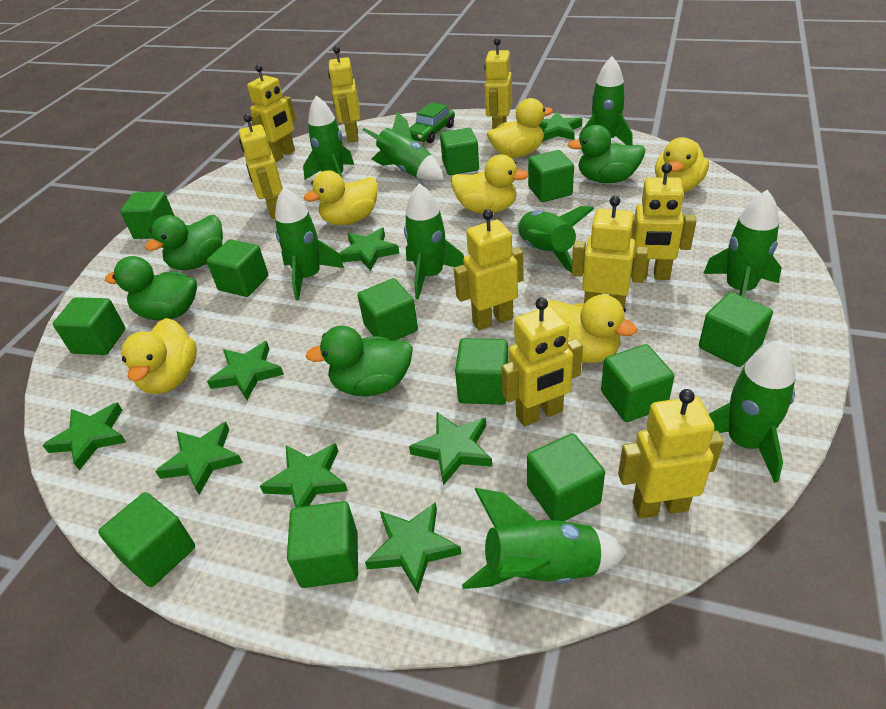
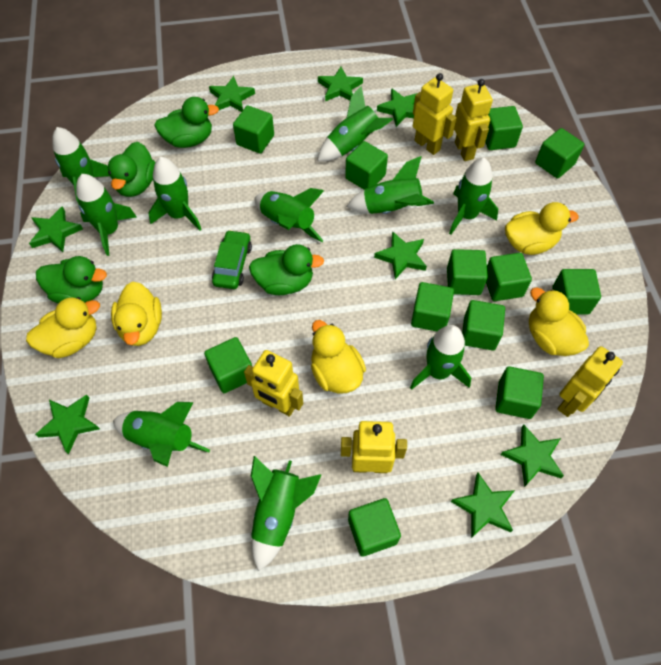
green rocket: 9 -> 10
yellow duck: 6 -> 5
yellow robot: 9 -> 5

